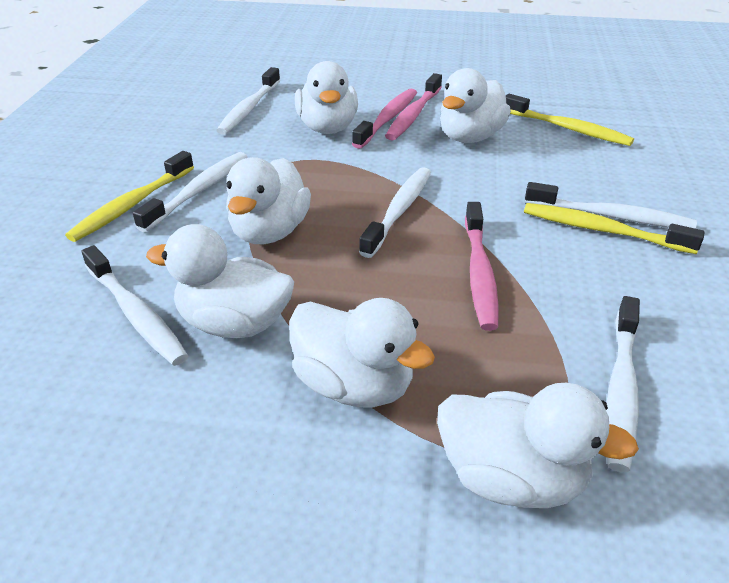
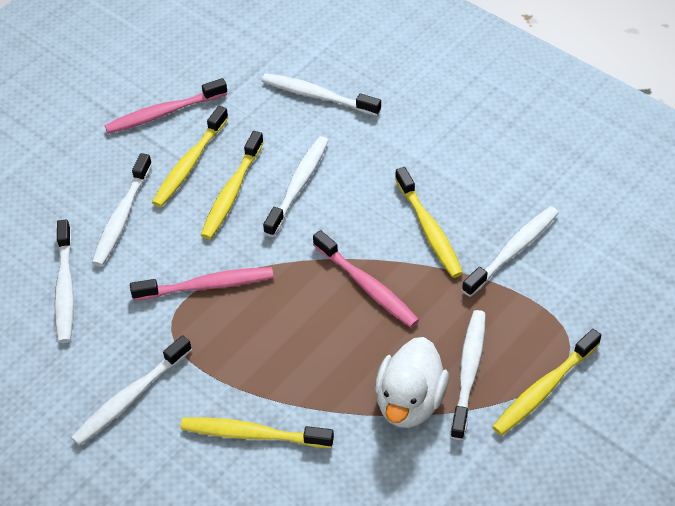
white duck: 6 -> 1
white toothbrush: 6 -> 7
yellow toothbrush: 3 -> 5

